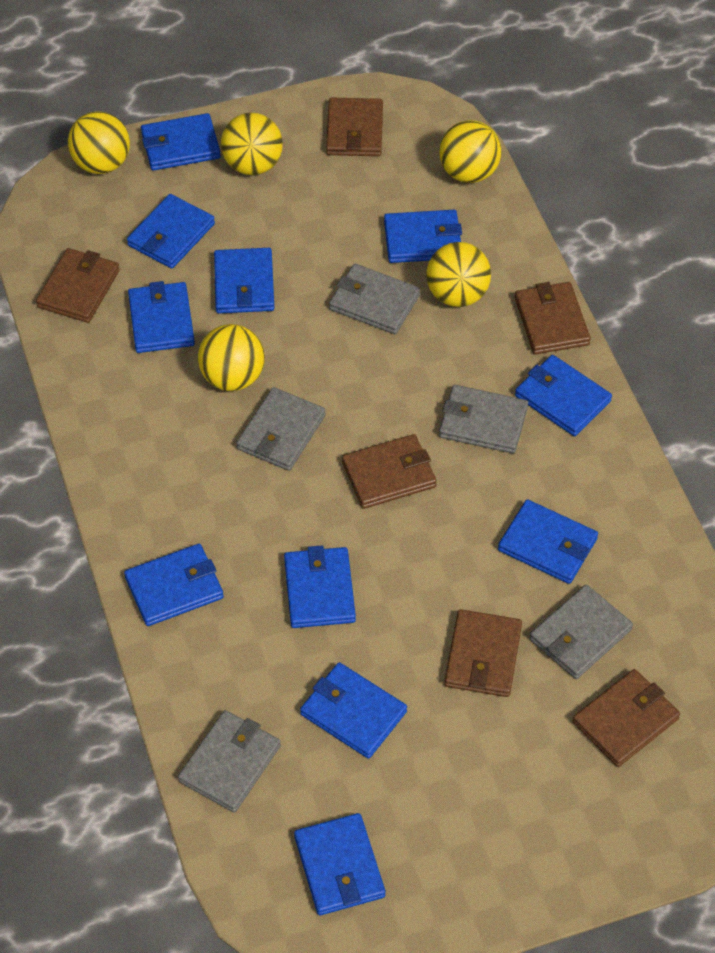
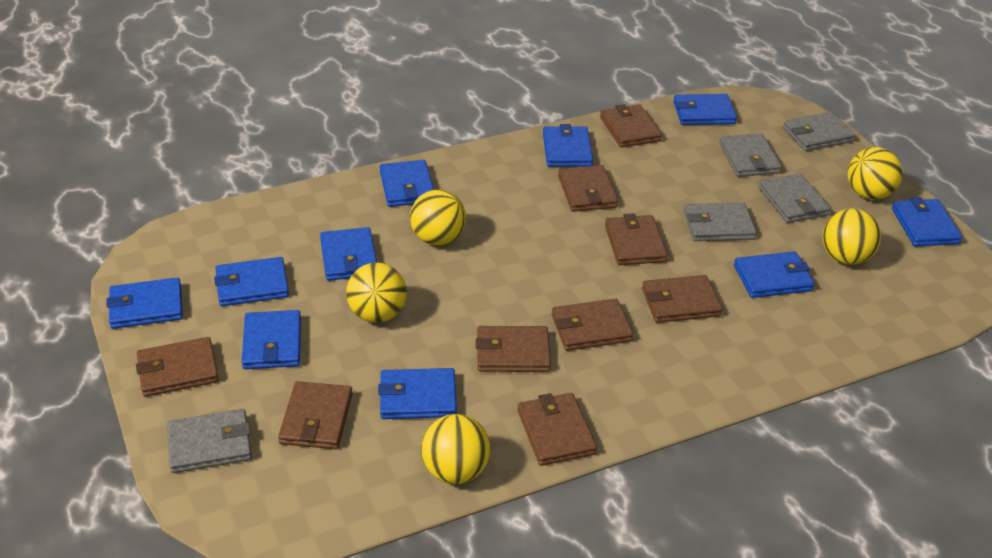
blue wallet: 11 -> 10
brown wallet: 6 -> 9

